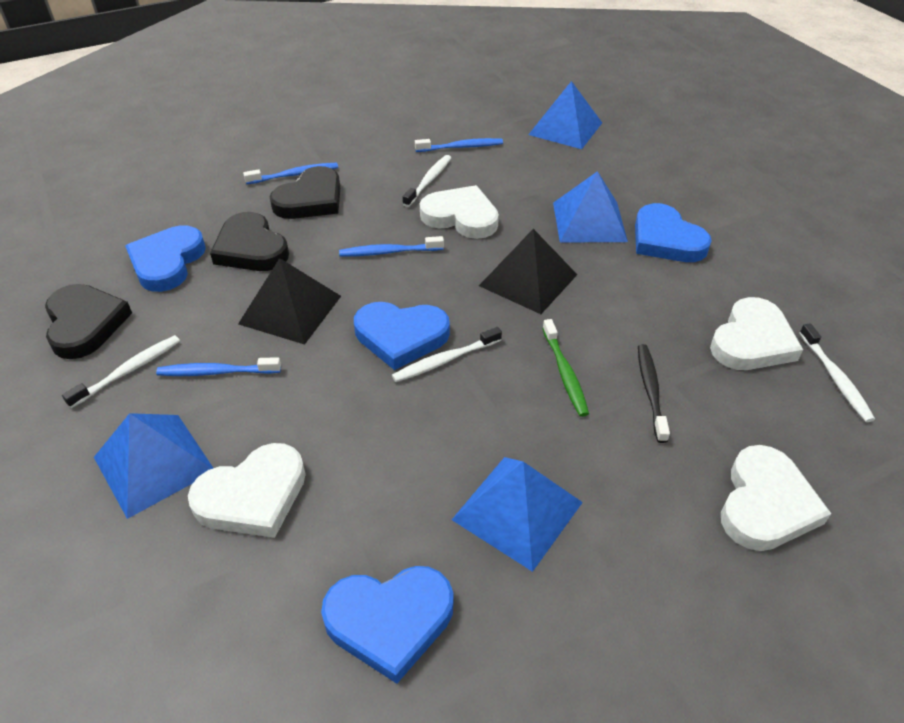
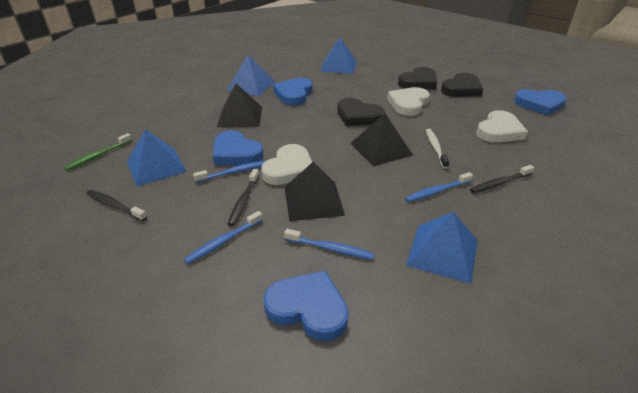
black pyramid: 2 -> 3
black toothbrush: 1 -> 3
white heart: 4 -> 3
white toothbrush: 4 -> 1

